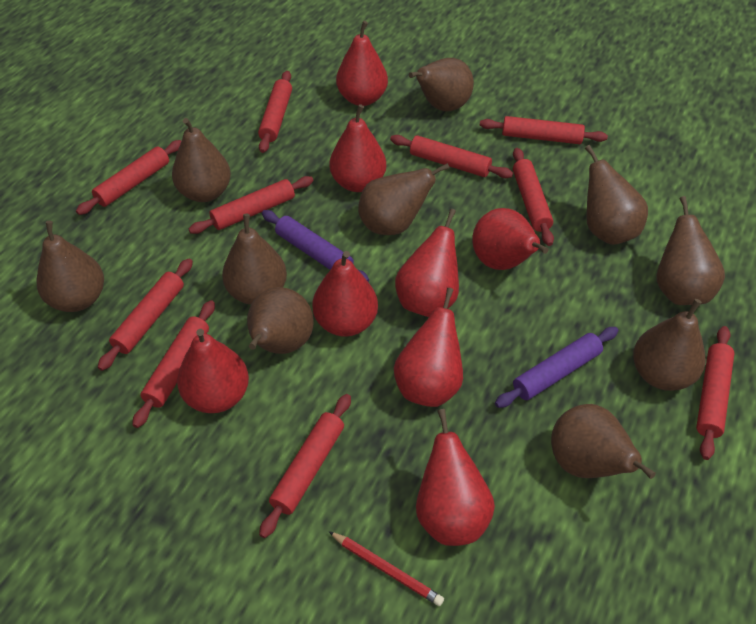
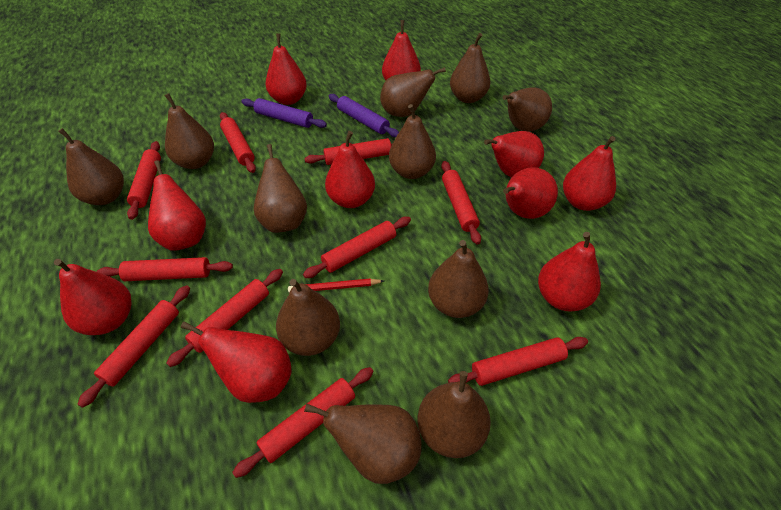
brown pear: 10 -> 11
red pear: 8 -> 10

